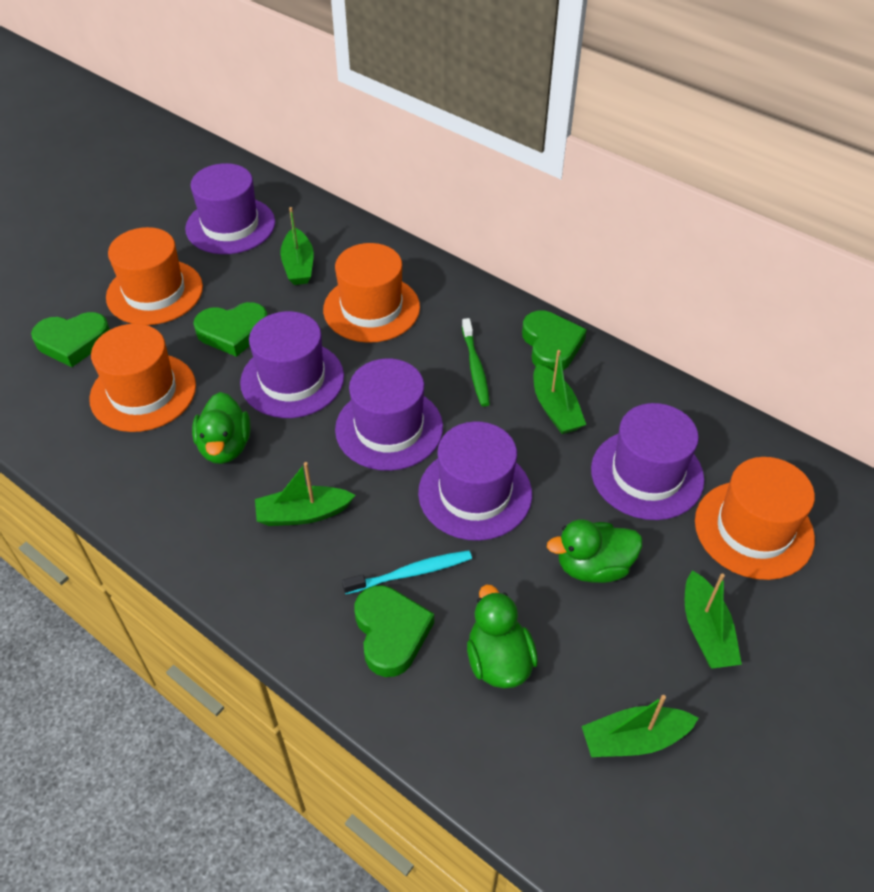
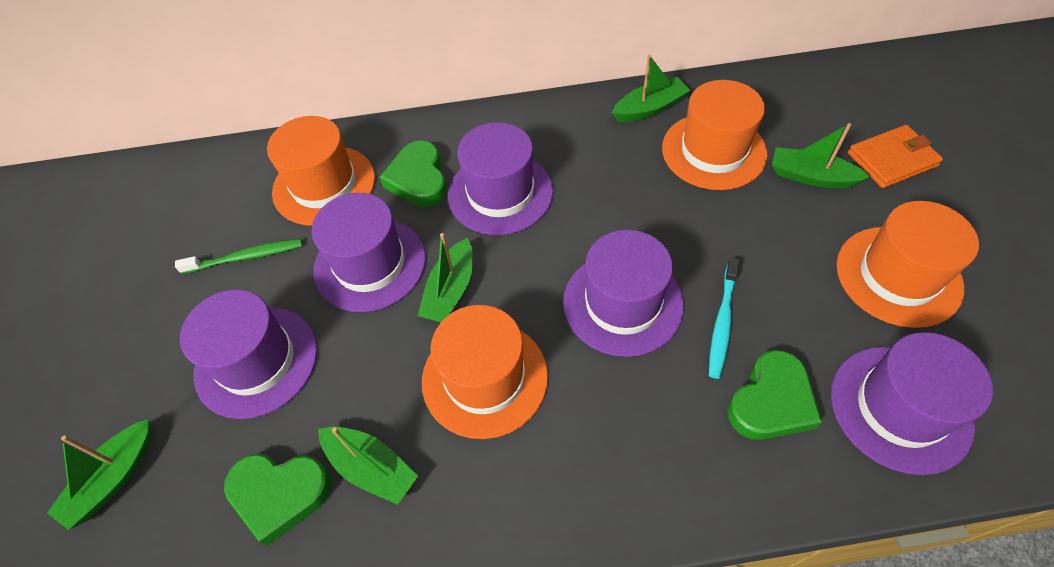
green duck: 3 -> 0
green heart: 4 -> 3
orange wallet: 0 -> 1

